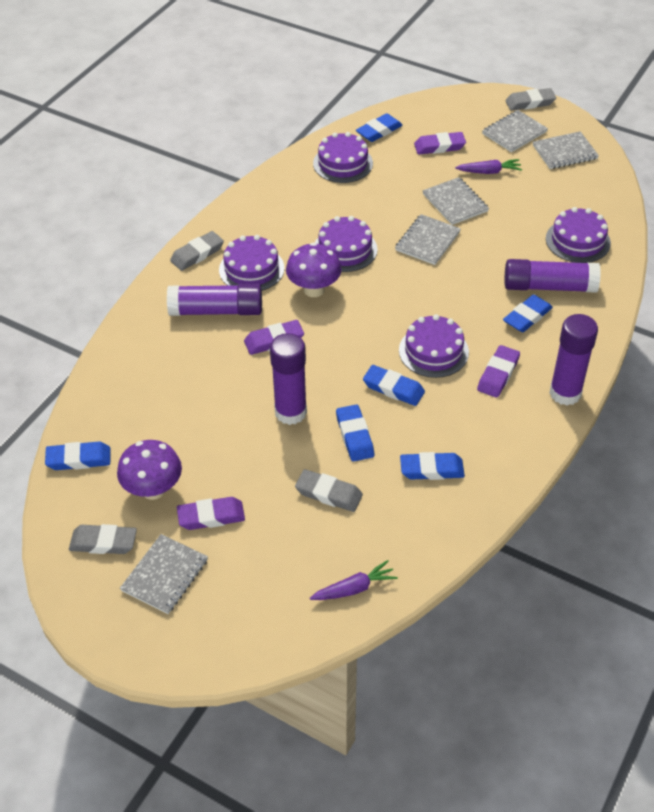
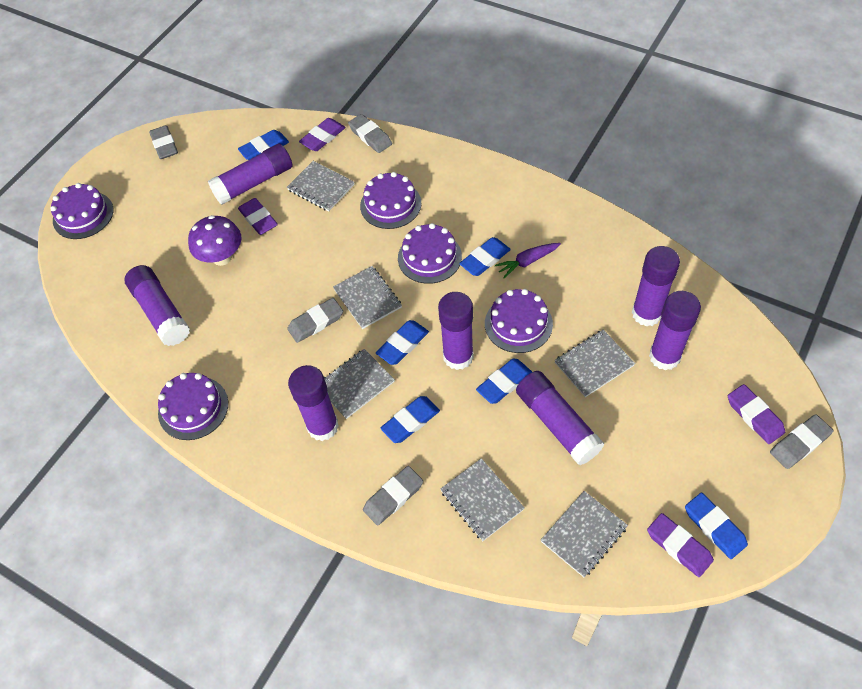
grey eraser: 4 -> 5
grey notebook: 5 -> 6
purple carrot: 2 -> 1
purple glue stick: 4 -> 7
purple mushroom: 2 -> 1

